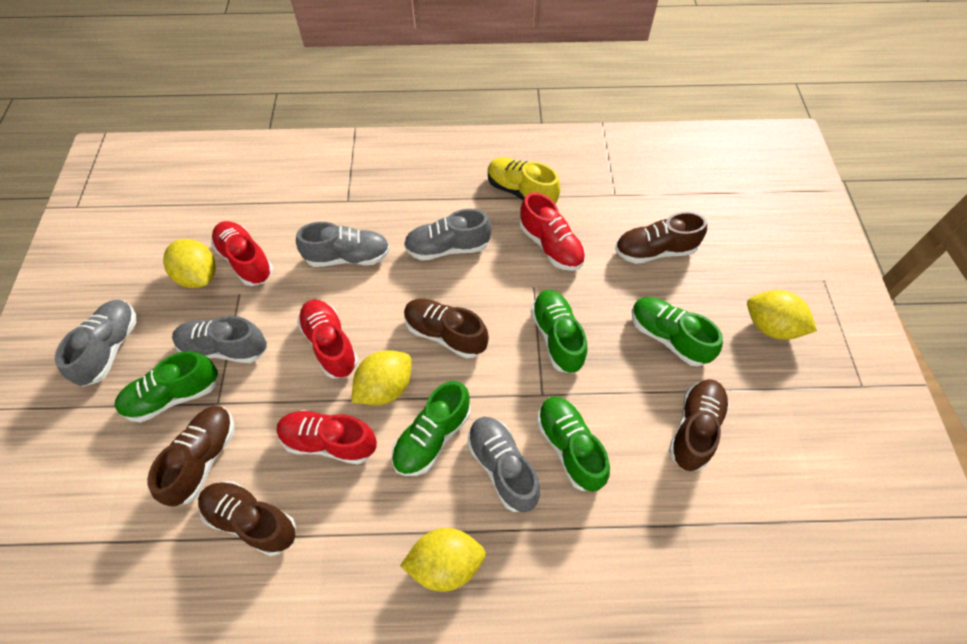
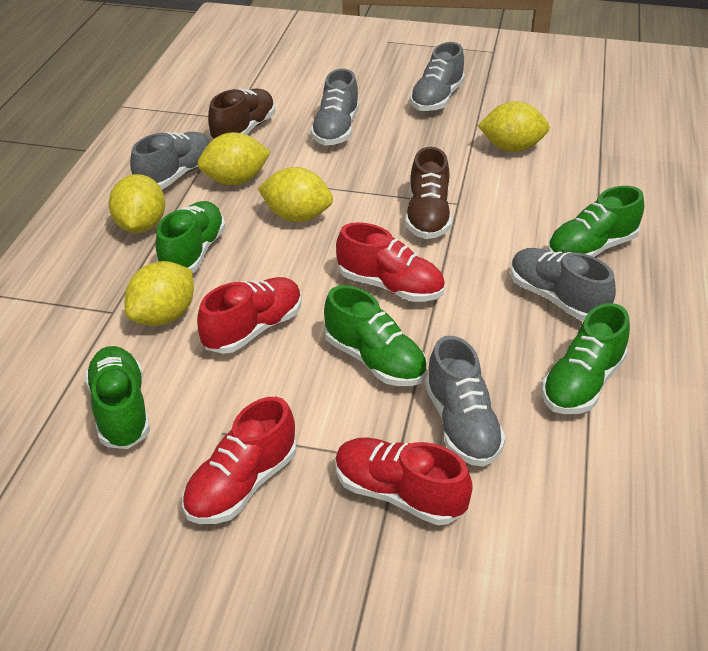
brown shoe: 5 -> 2
yellow lemon: 4 -> 5
yellow shoe: 1 -> 0

